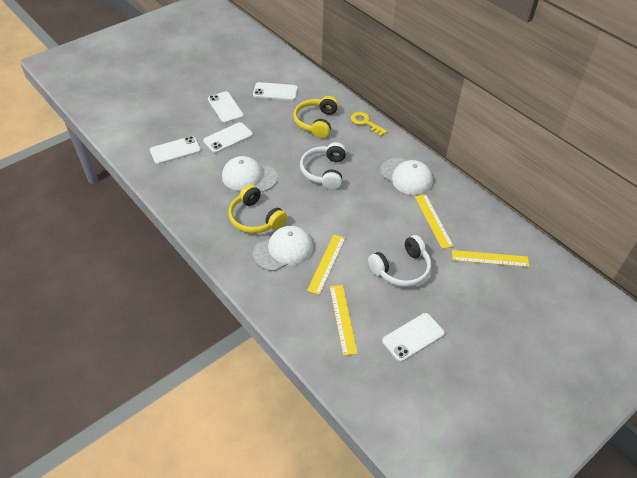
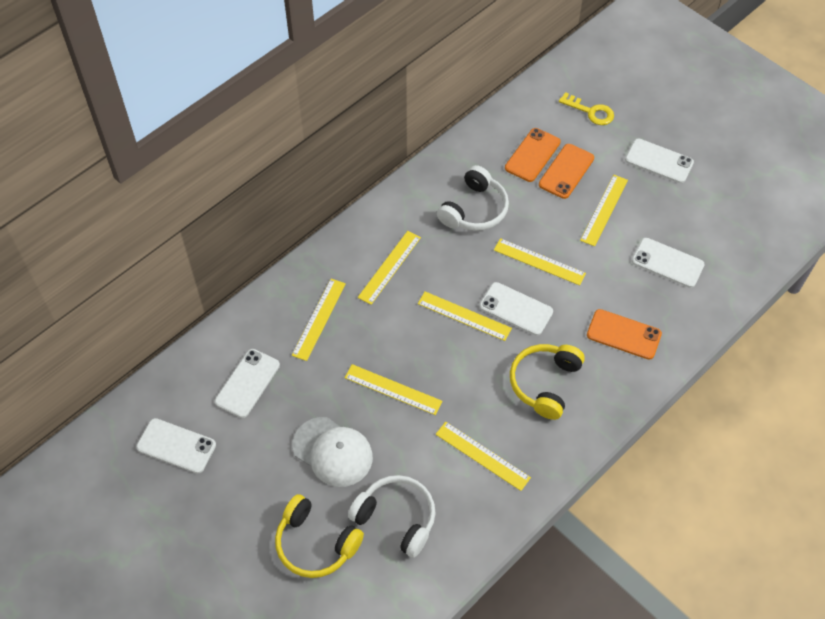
orange phone: 0 -> 3
white cap: 3 -> 1
yellow ruler: 4 -> 7

